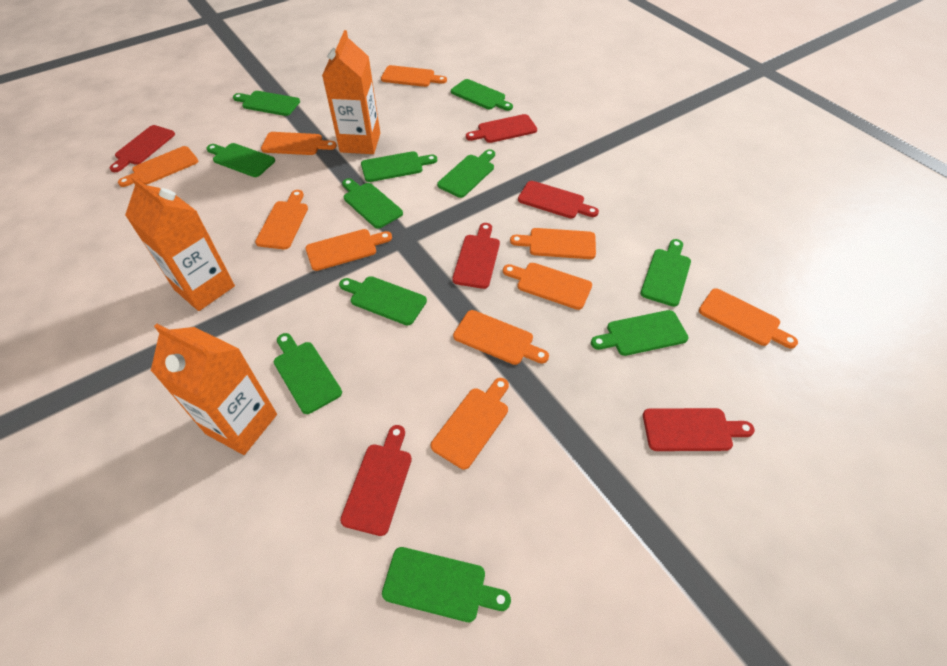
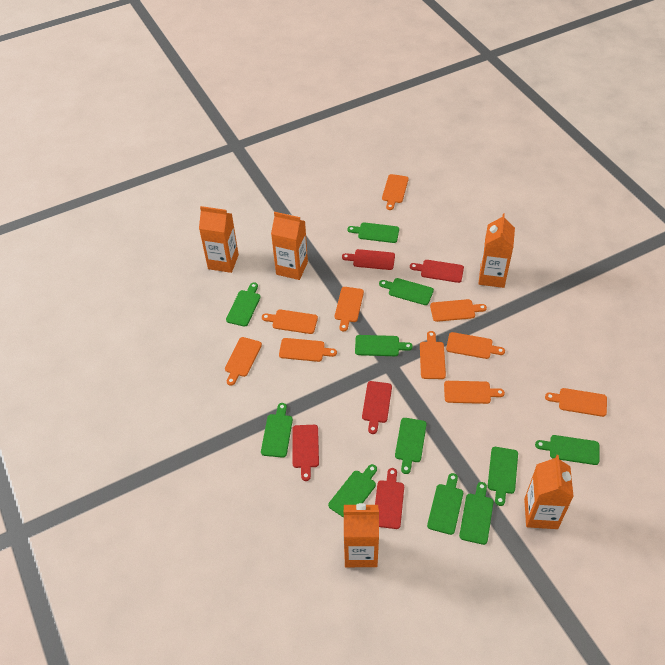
orange carton: 3 -> 5
red cutting board: 6 -> 5

